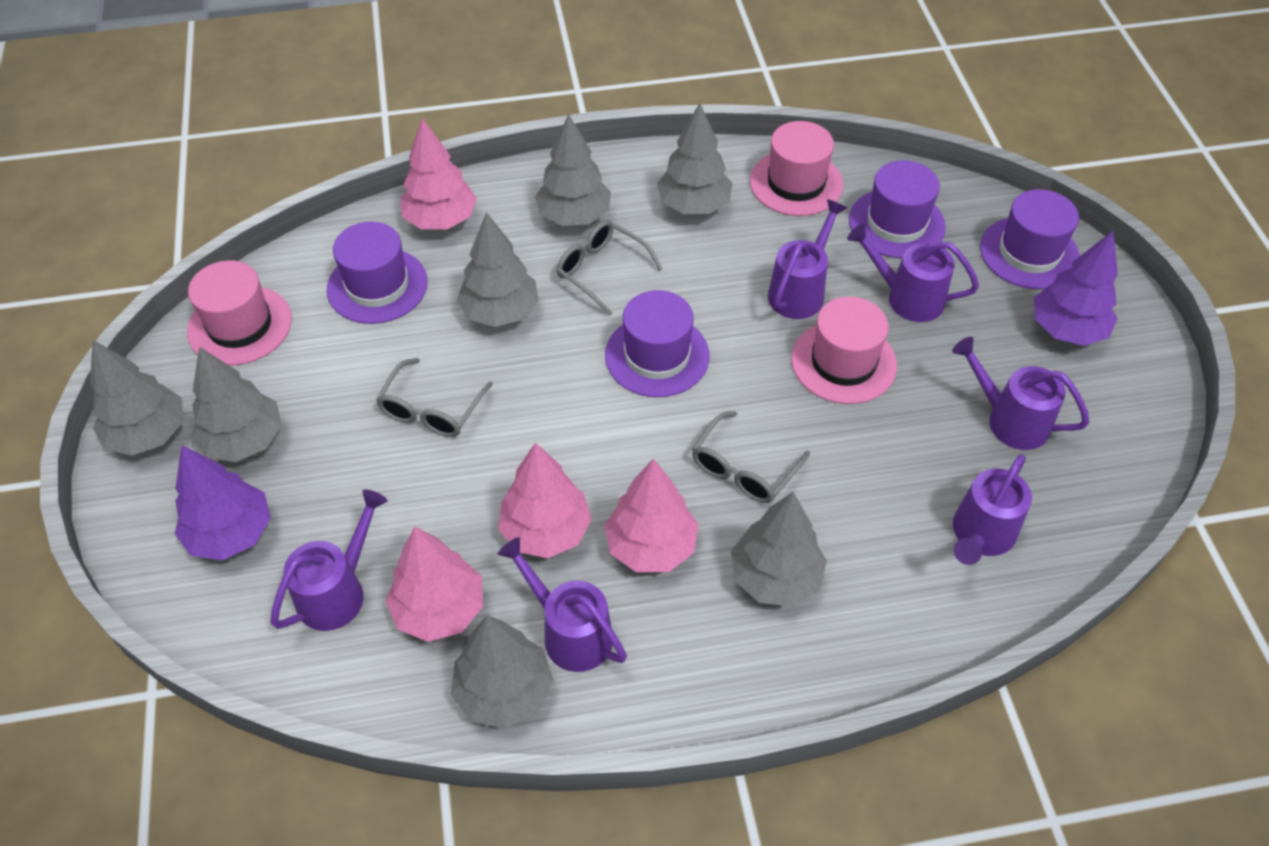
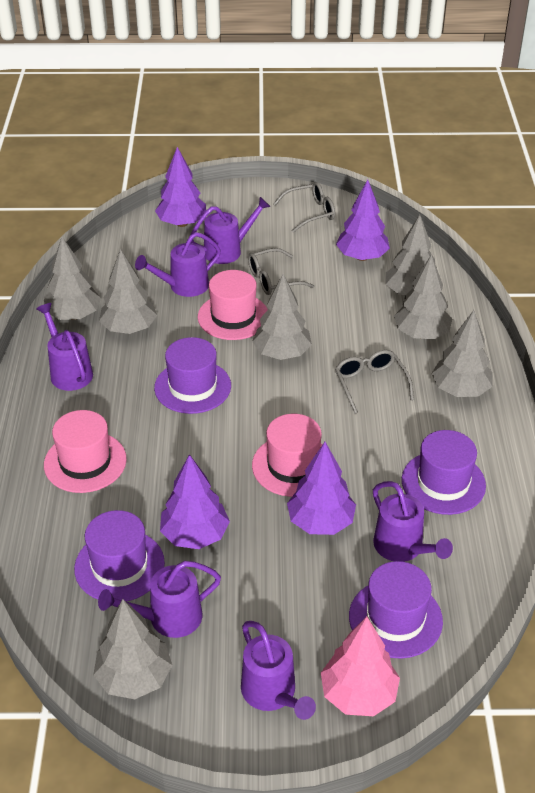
pink tree: 4 -> 1
purple tree: 2 -> 4

